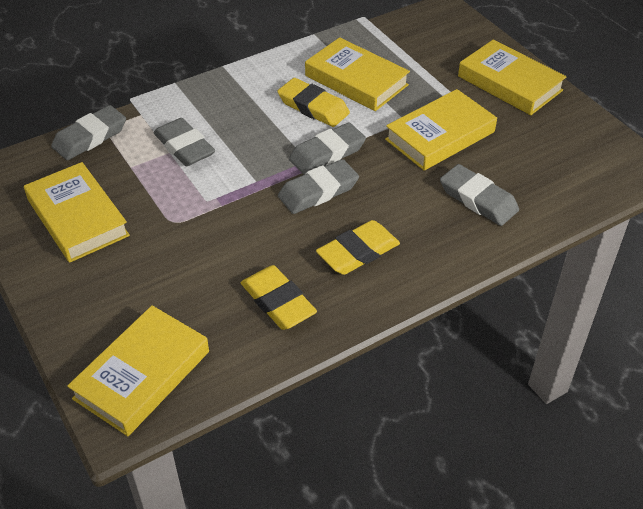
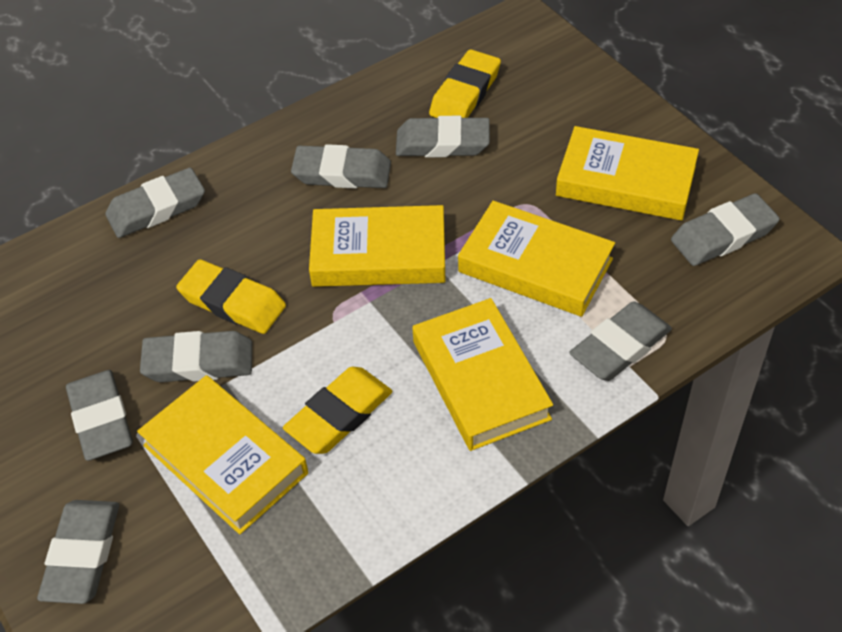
grey eraser: 5 -> 8

